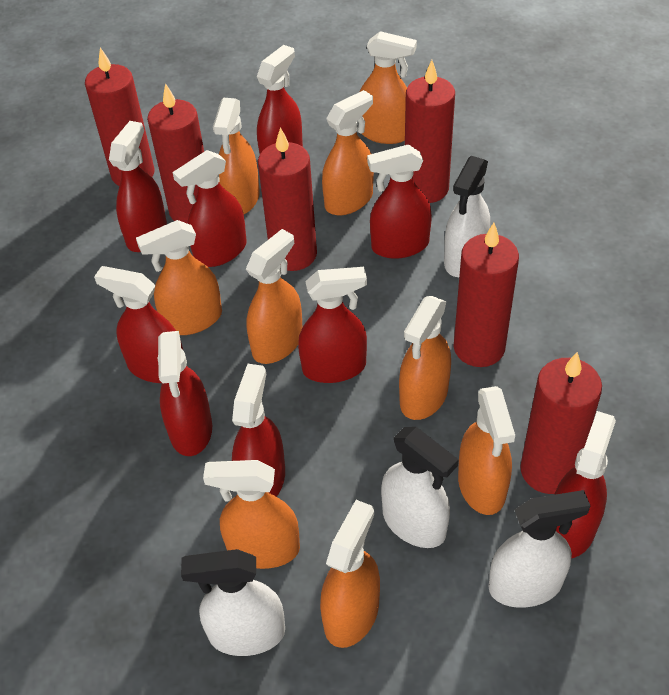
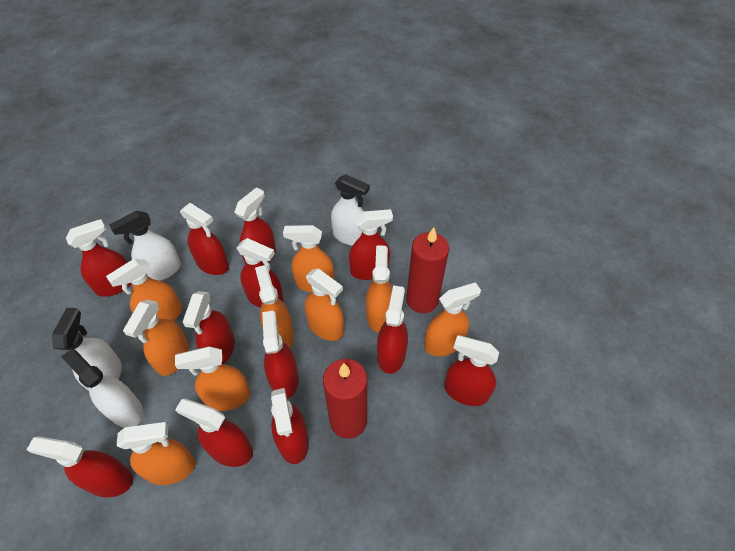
red candle: 6 -> 2
red spray bottle: 9 -> 12

